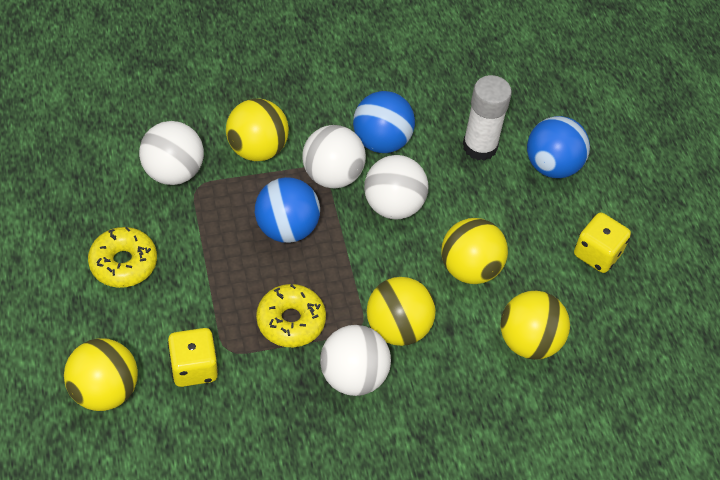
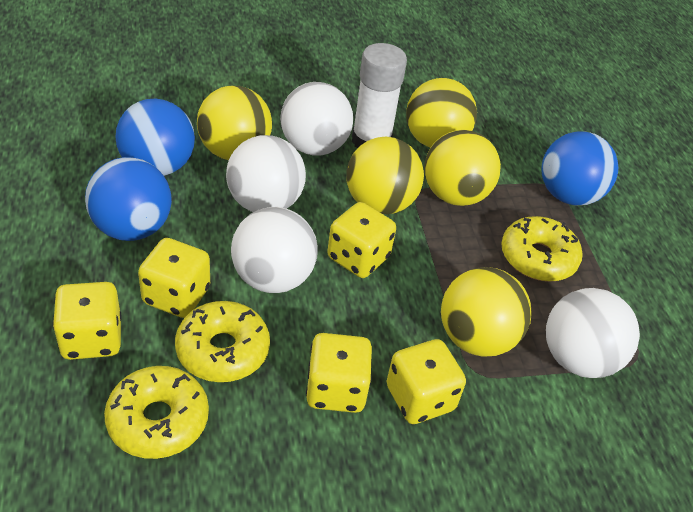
yellow dice: 2 -> 5
yellow donut: 2 -> 3

